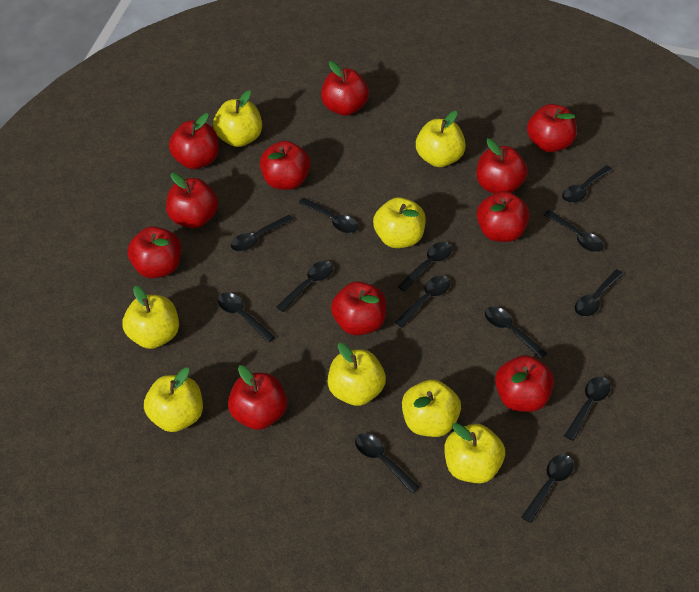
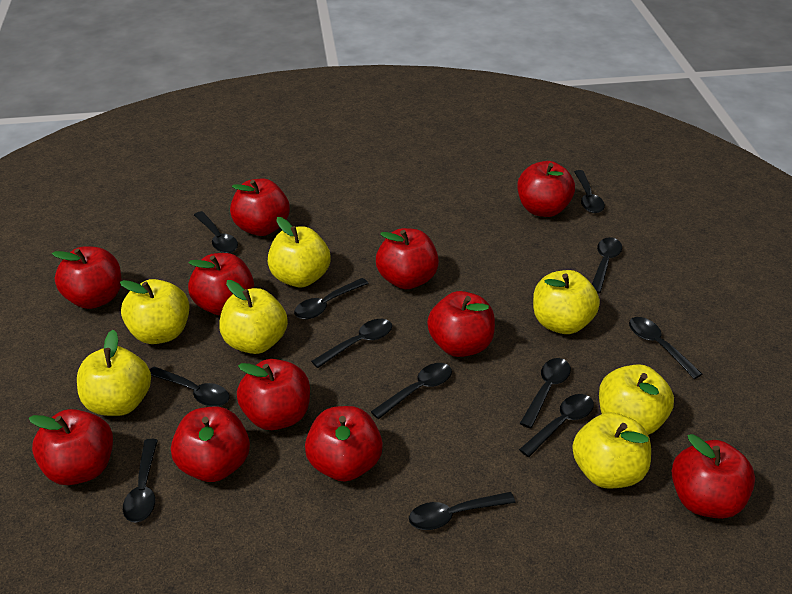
black spoon: 13 -> 12
yellow apple: 8 -> 7

